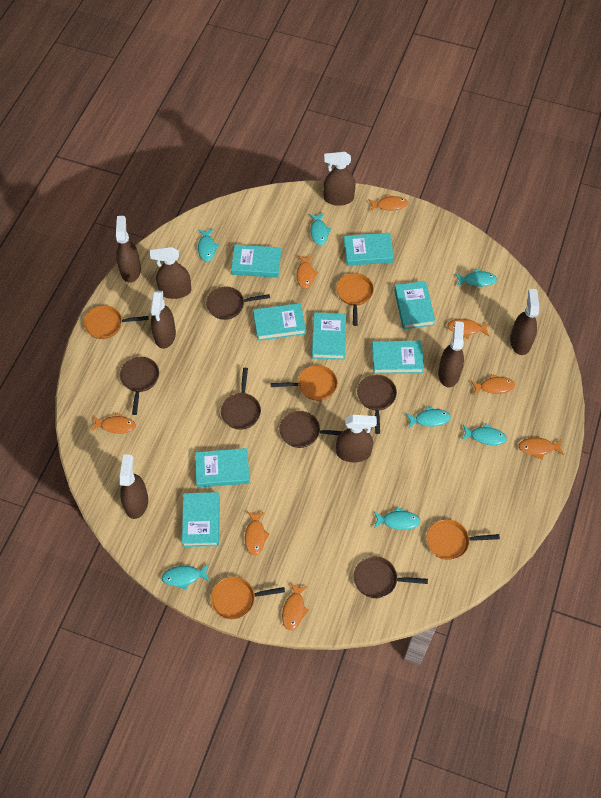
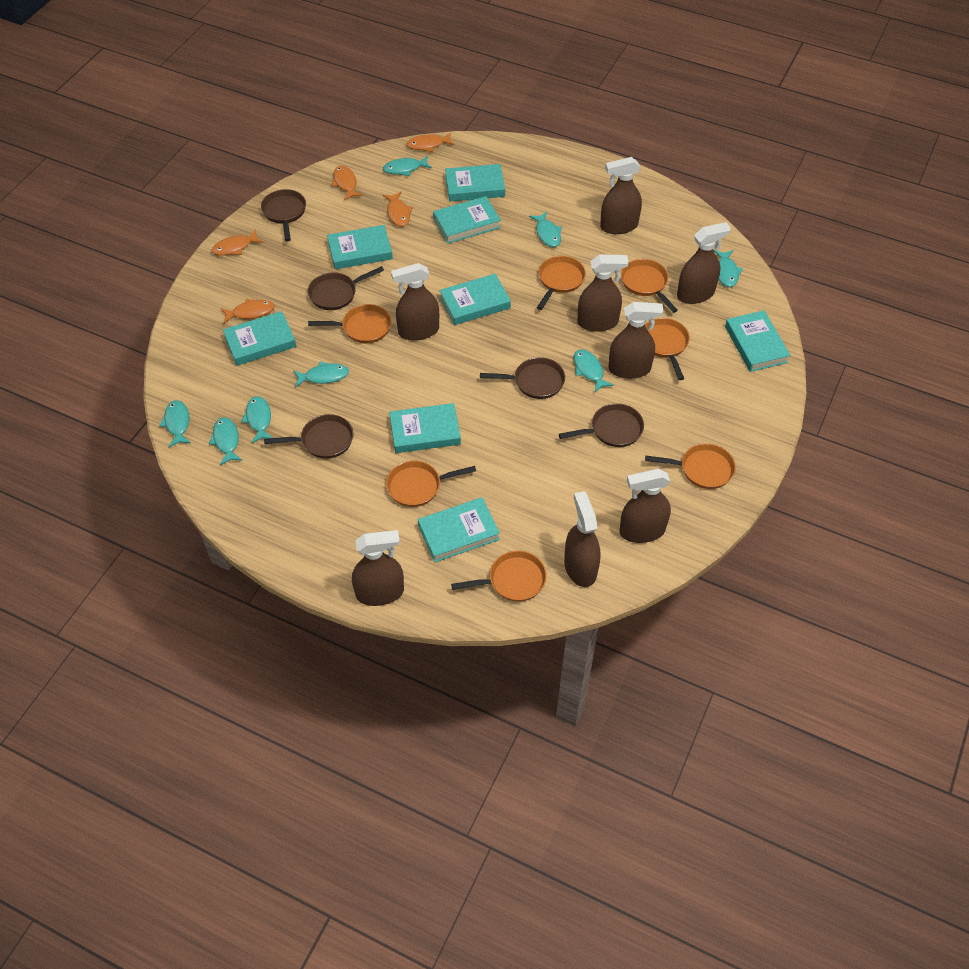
brown pan: 6 -> 5
orange fish: 8 -> 5
orange pan: 5 -> 7
turquoise fish: 7 -> 8

